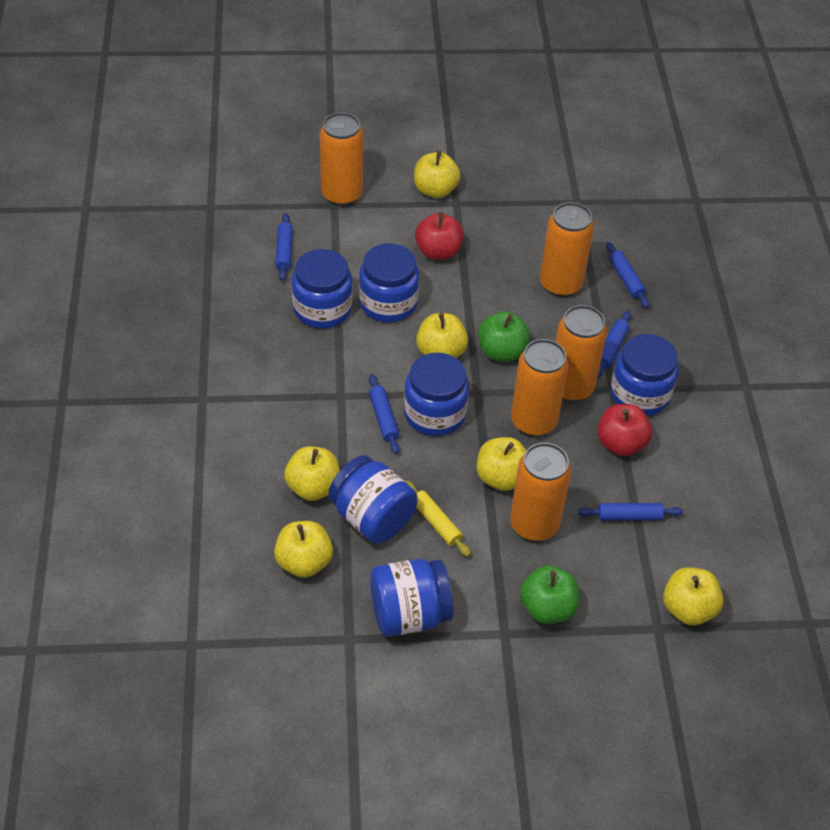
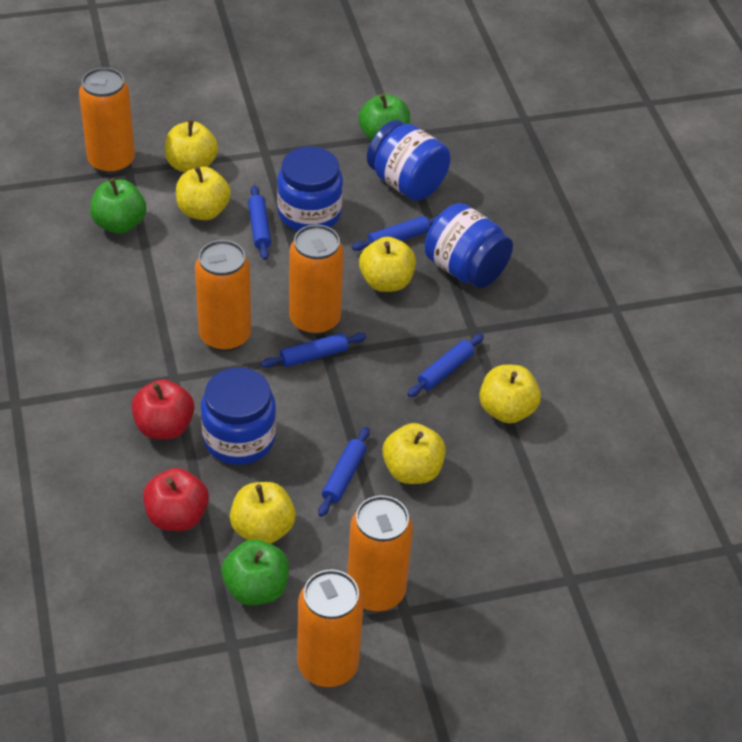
blue jar: 6 -> 4
green apple: 2 -> 3
yellow rolling pin: 1 -> 0

